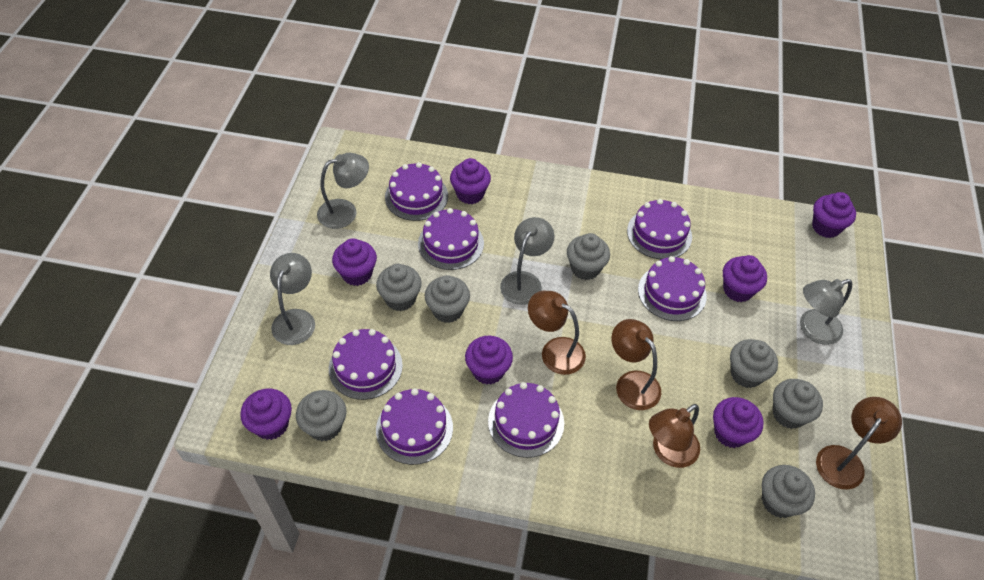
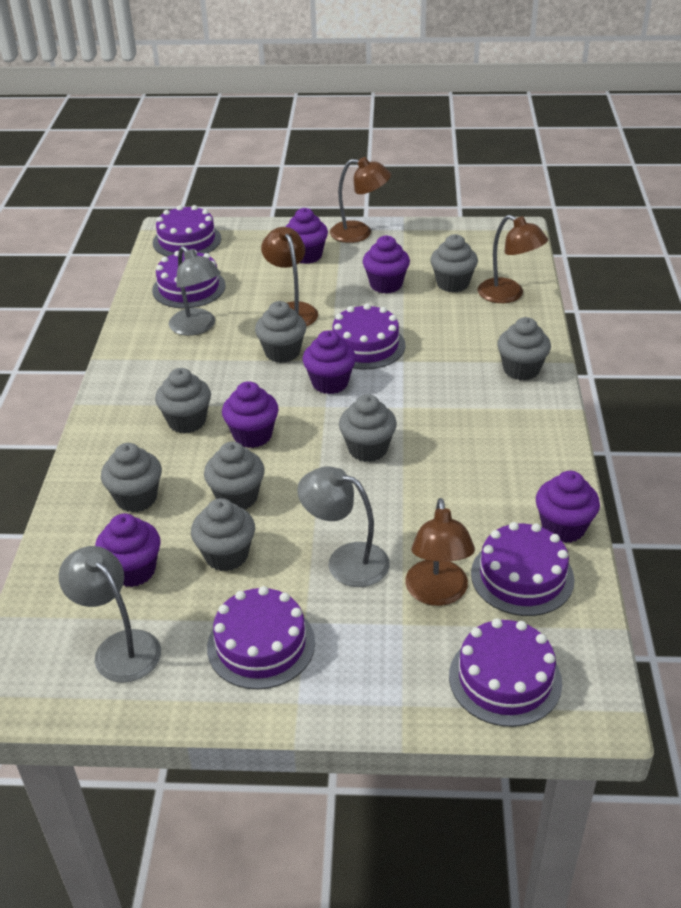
grey cupcake: 7 -> 8
grey lamp: 4 -> 3
purple cake: 7 -> 6
purple cupcake: 7 -> 6

